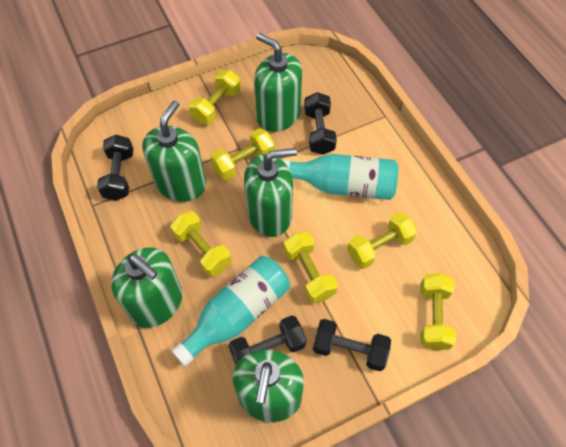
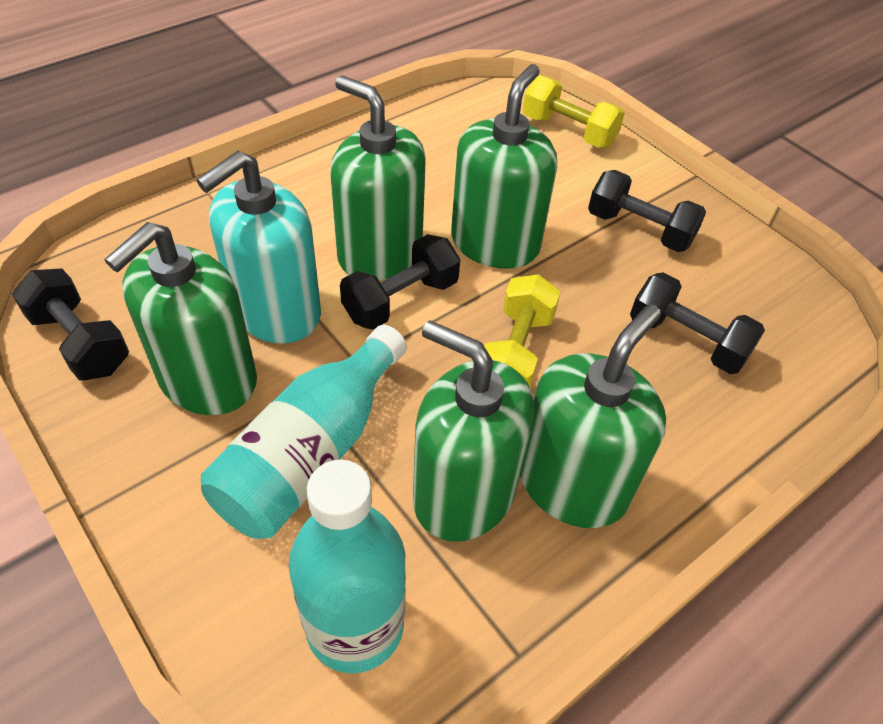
turquoise soap dispenser: 0 -> 1
yellow dumbbell: 6 -> 2

